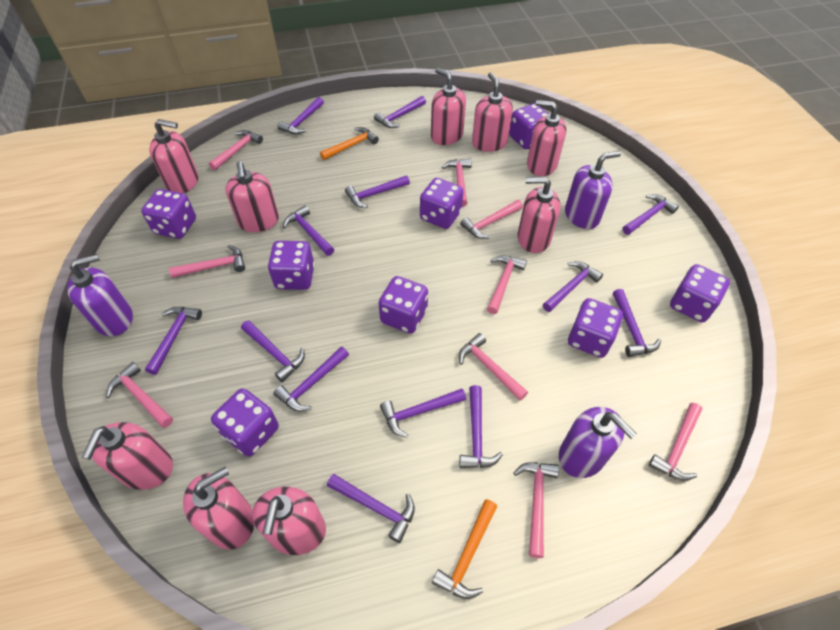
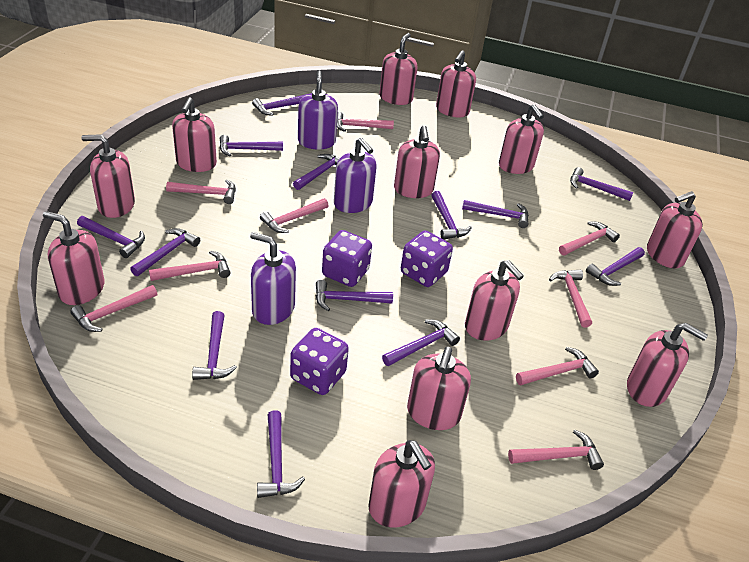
orange hammer: 2 -> 0
pink soap dispenser: 9 -> 12
purple dice: 8 -> 3

